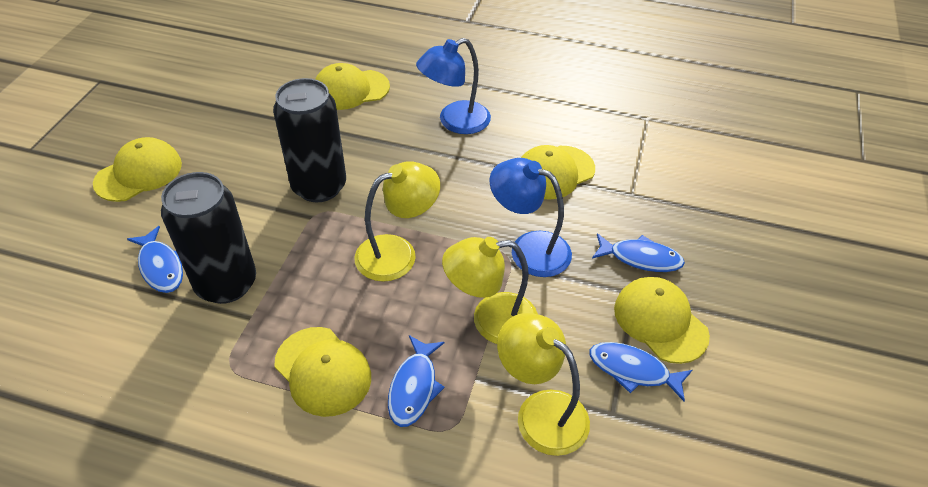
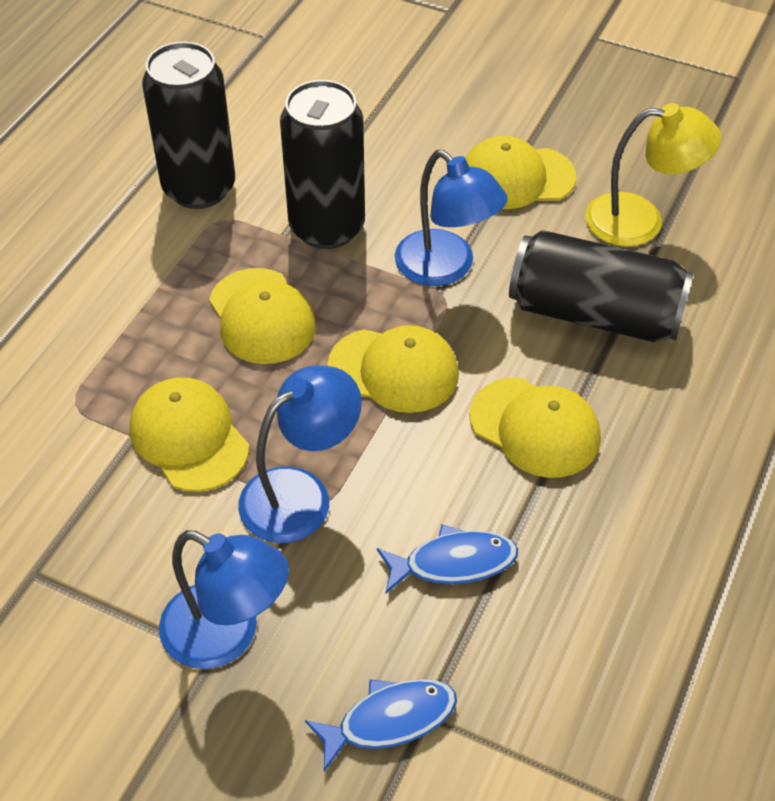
black can: 2 -> 3
blue fish: 4 -> 2
blue lamp: 2 -> 3
yellow lamp: 3 -> 1

